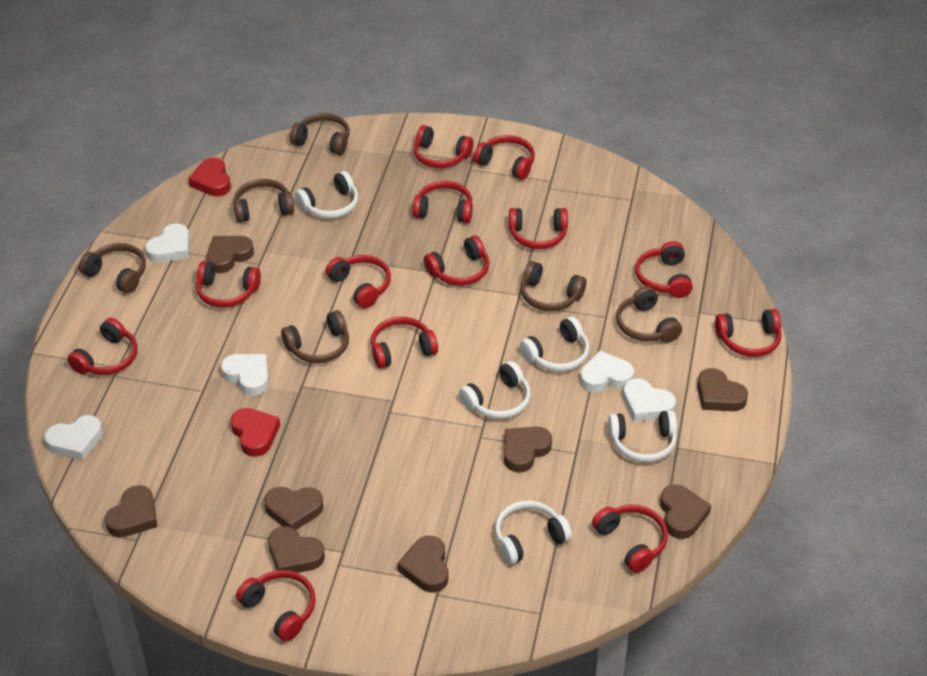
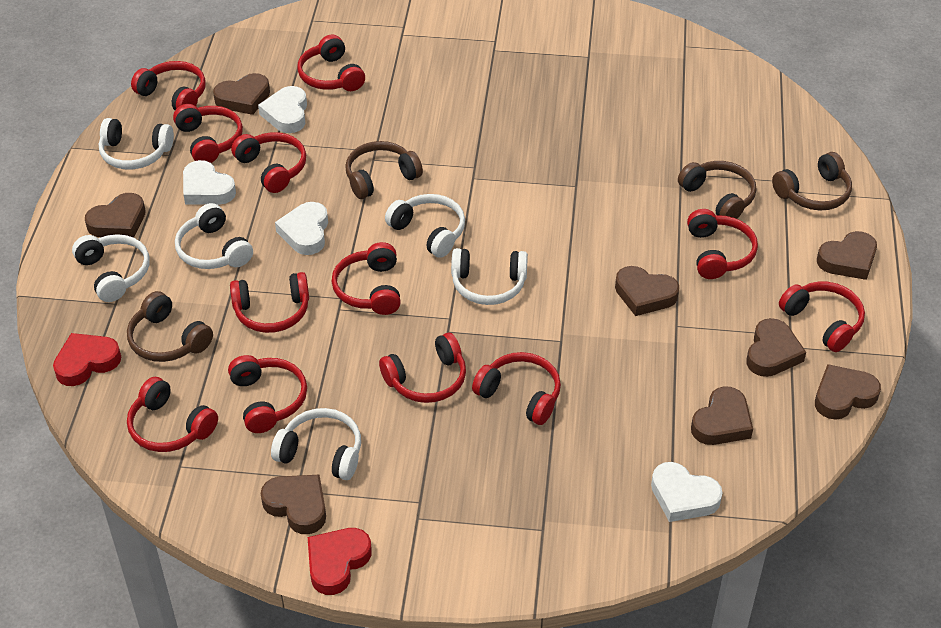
brown headphones: 6 -> 4
red headphones: 13 -> 12
white headphones: 5 -> 6
white heart: 5 -> 4

